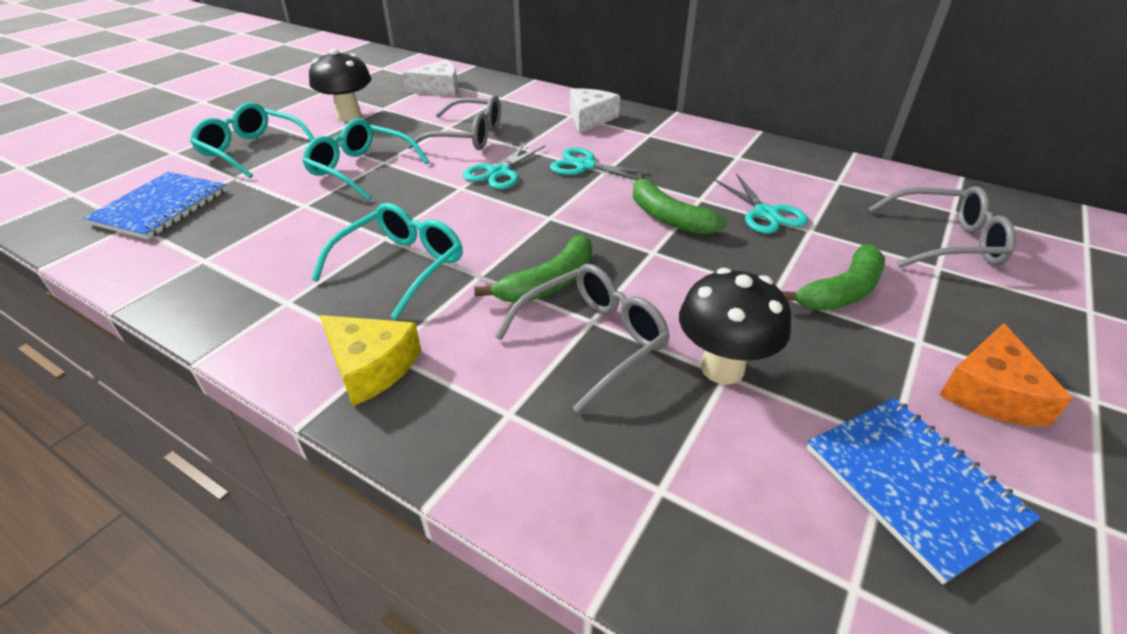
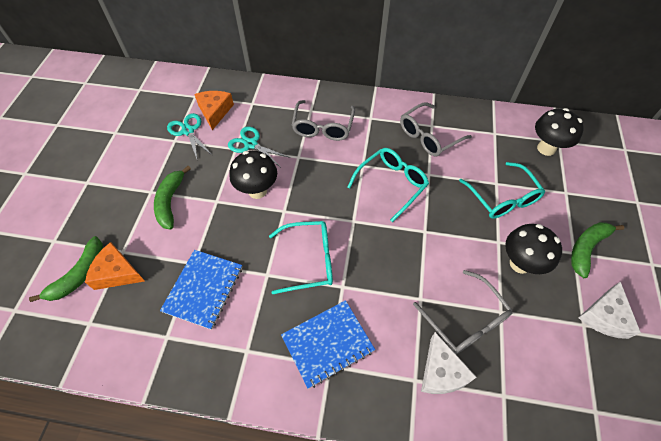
black mushroom: 2 -> 3
orange cheese: 1 -> 2
turquoise scissors: 3 -> 2
yellow cheese: 1 -> 0

